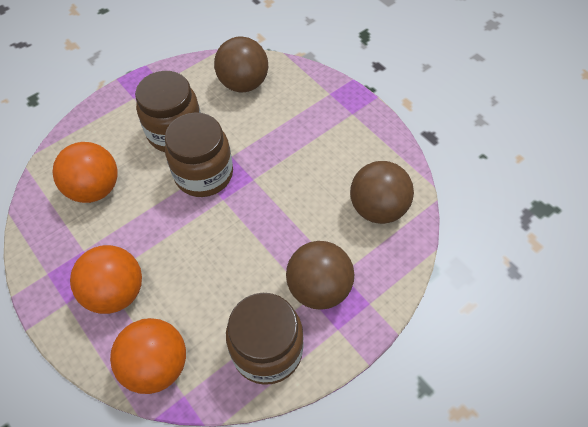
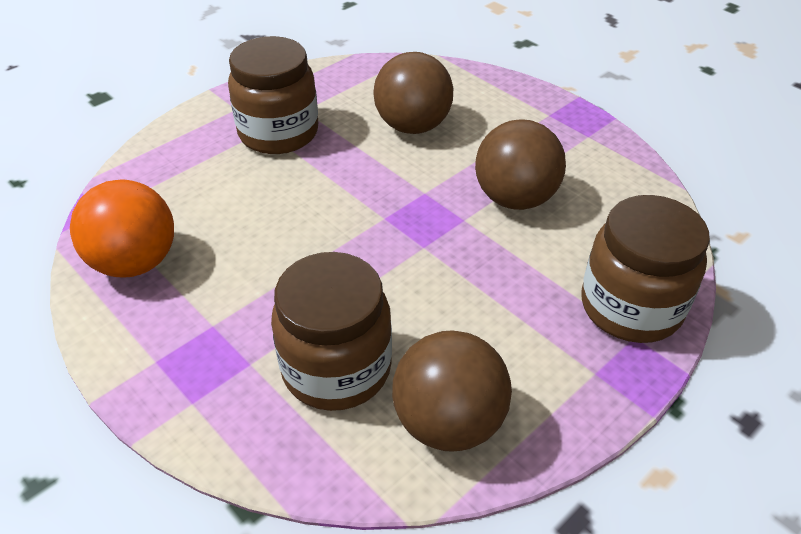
orange ball: 3 -> 1

